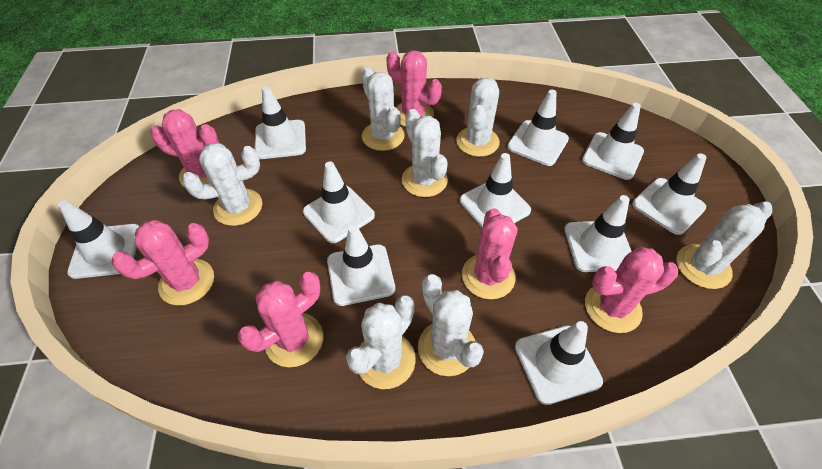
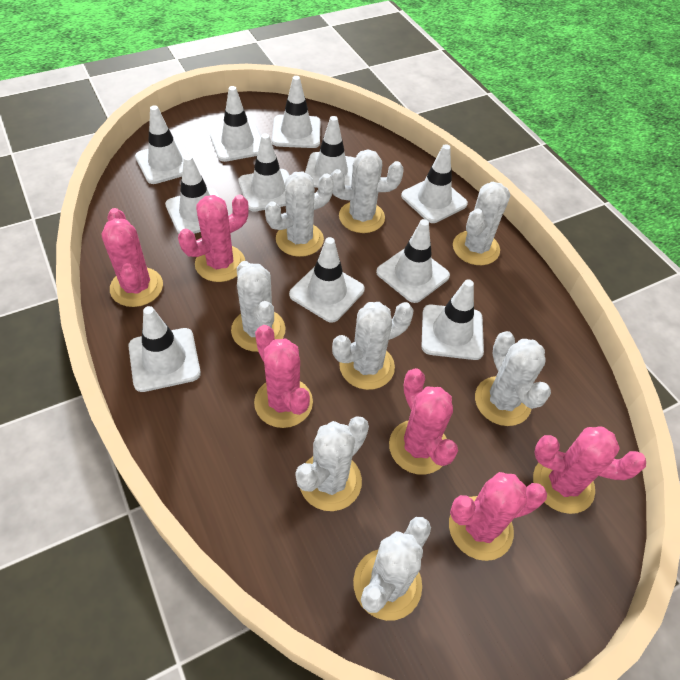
white cactus: 7 -> 8
white traffic cone: 10 -> 11

